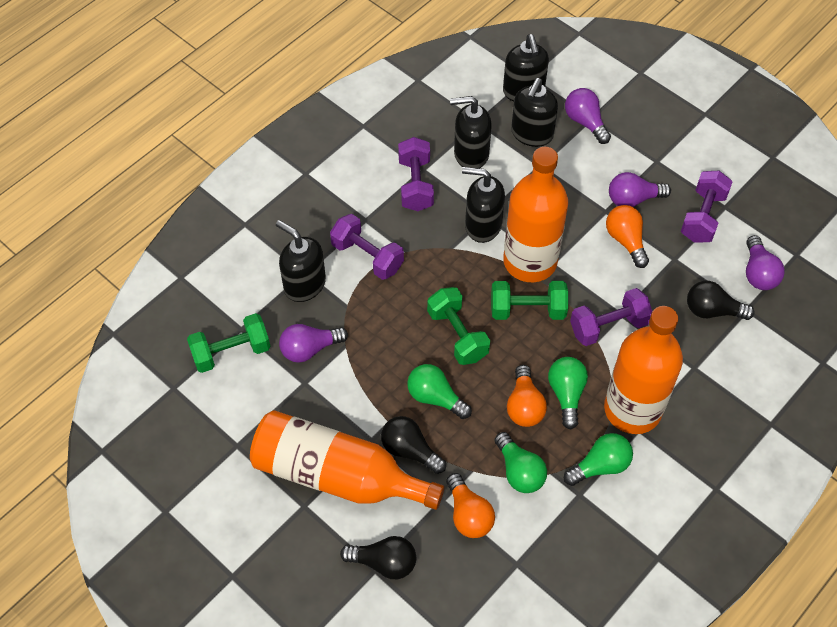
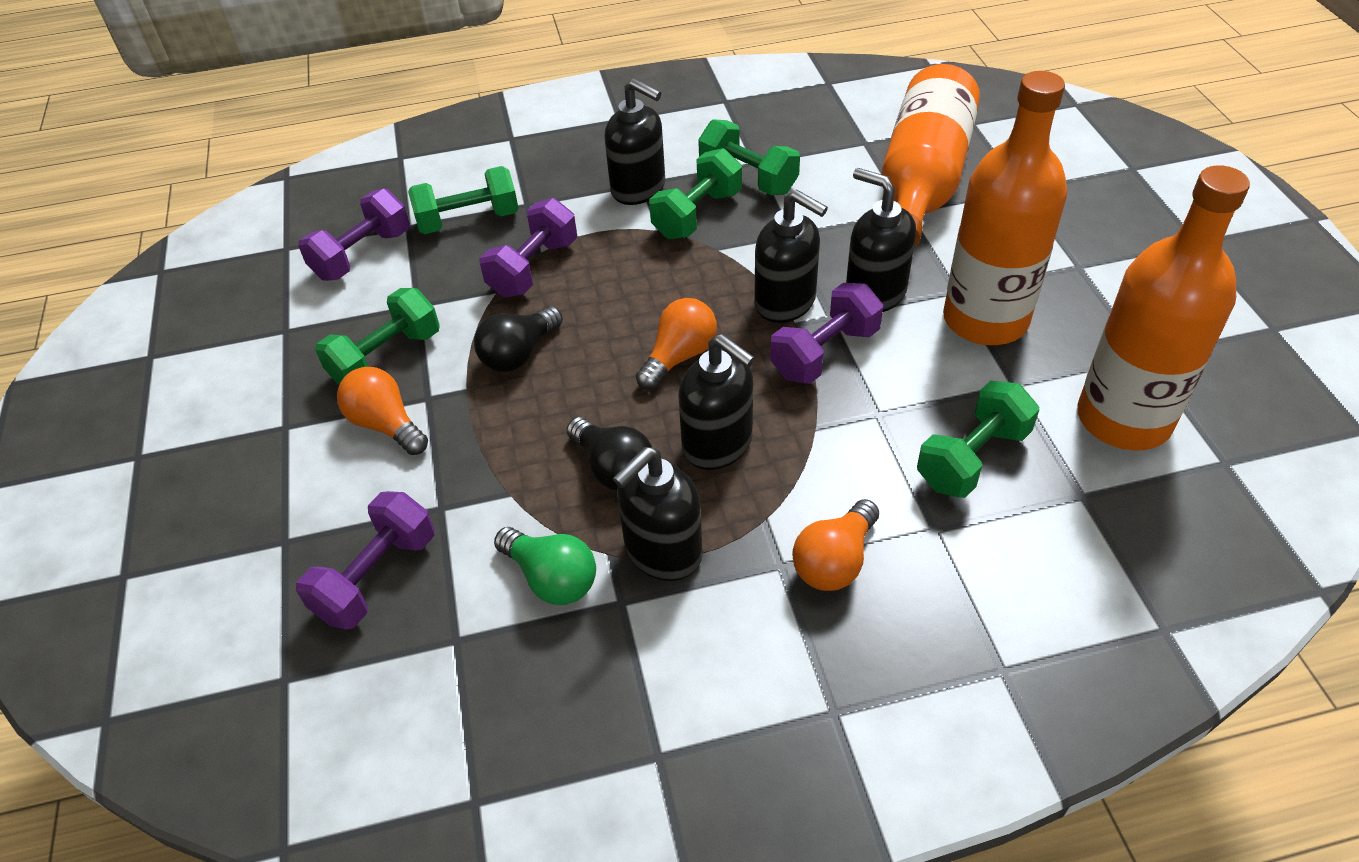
black light bulb: 3 -> 2
green dumbbell: 3 -> 5
green light bulb: 4 -> 1
purple light bulb: 4 -> 0

